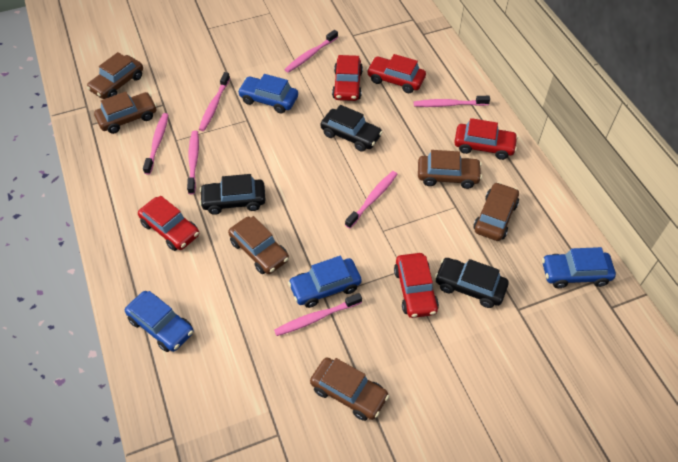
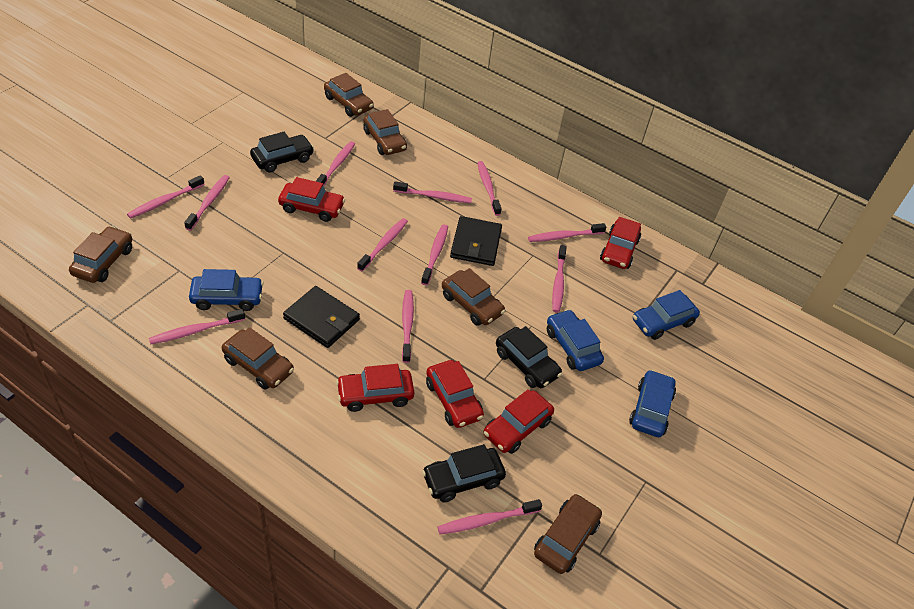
black wallet: 0 -> 2
pink toothbrush: 7 -> 12

